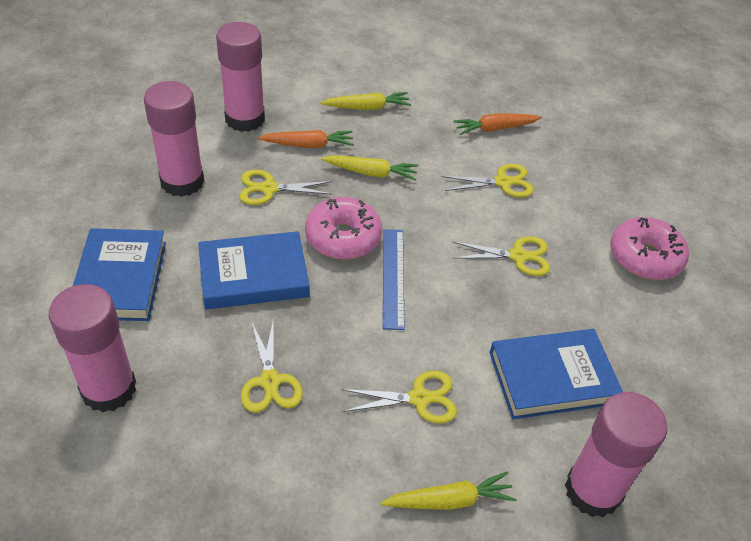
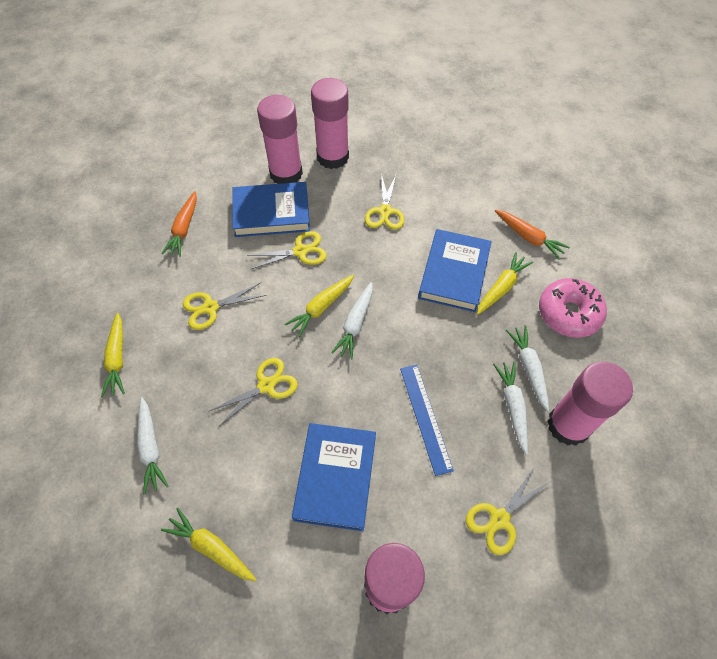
pink donut: 2 -> 1
white carrot: 0 -> 4
yellow carrot: 3 -> 4

